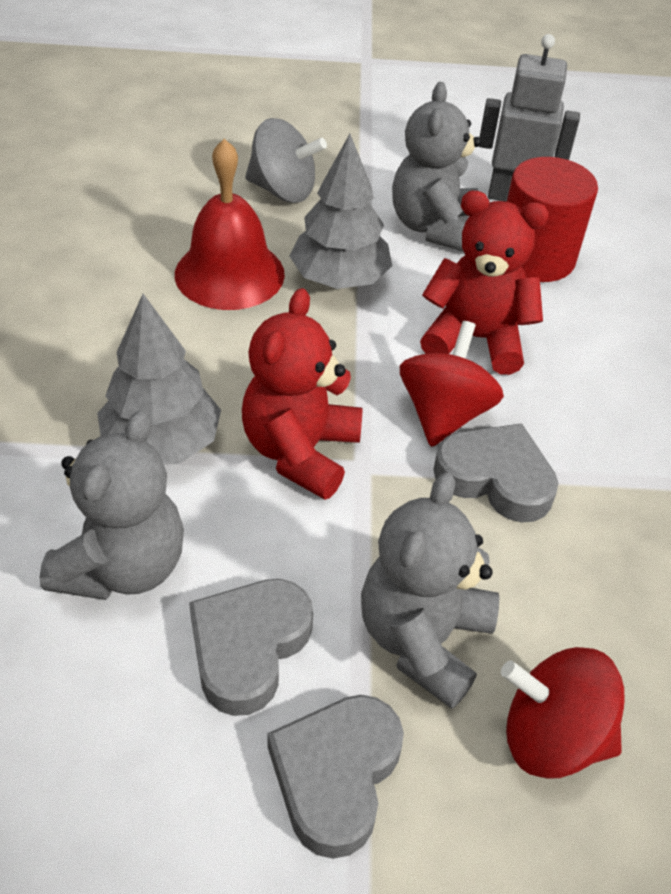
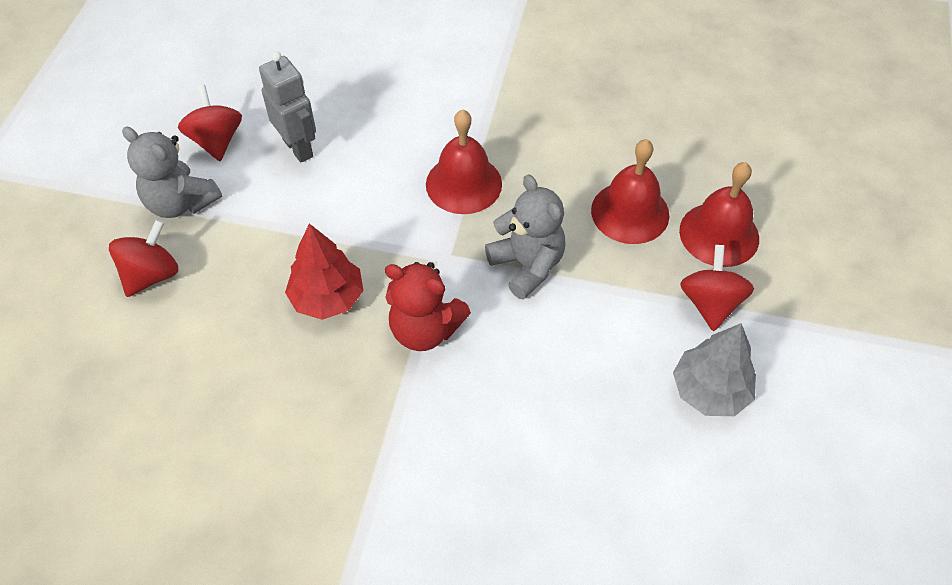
grey heart: 3 -> 0
grey spinning top: 1 -> 0
grey teddy bear: 3 -> 2
grey tree: 2 -> 1
red bell: 1 -> 3
red cylinder: 1 -> 0
red spinning top: 2 -> 3
red teddy bear: 2 -> 1
red tree: 0 -> 1

